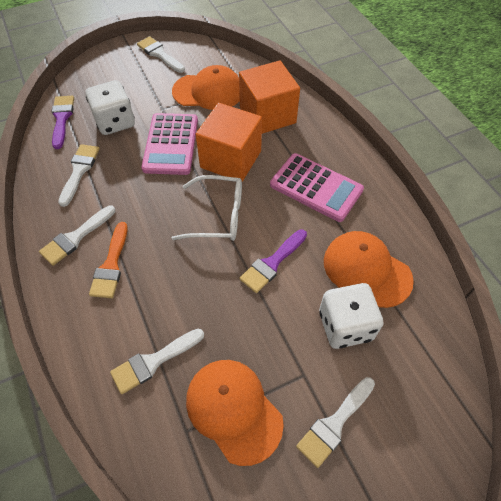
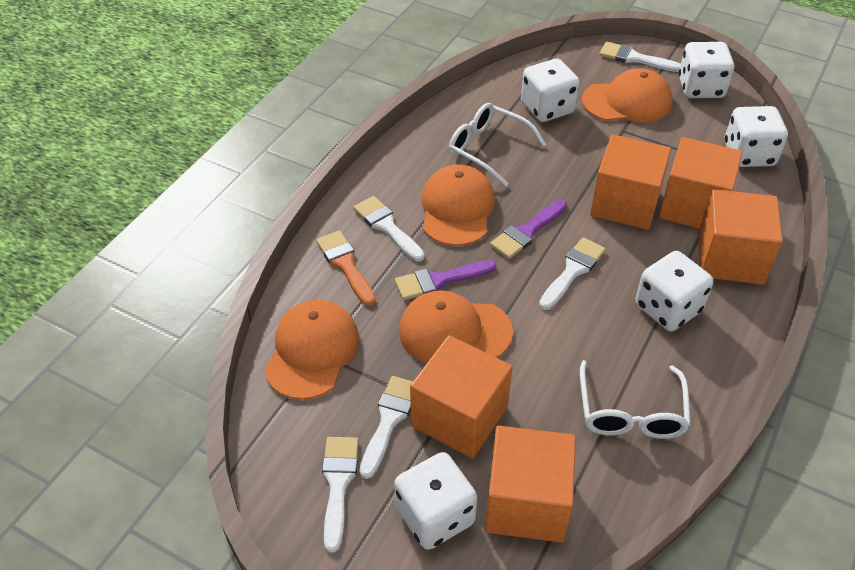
orange cap: 3 -> 4
orange cube: 2 -> 5
pink calculator: 2 -> 0
white dice: 2 -> 5
white glasses: 1 -> 2

